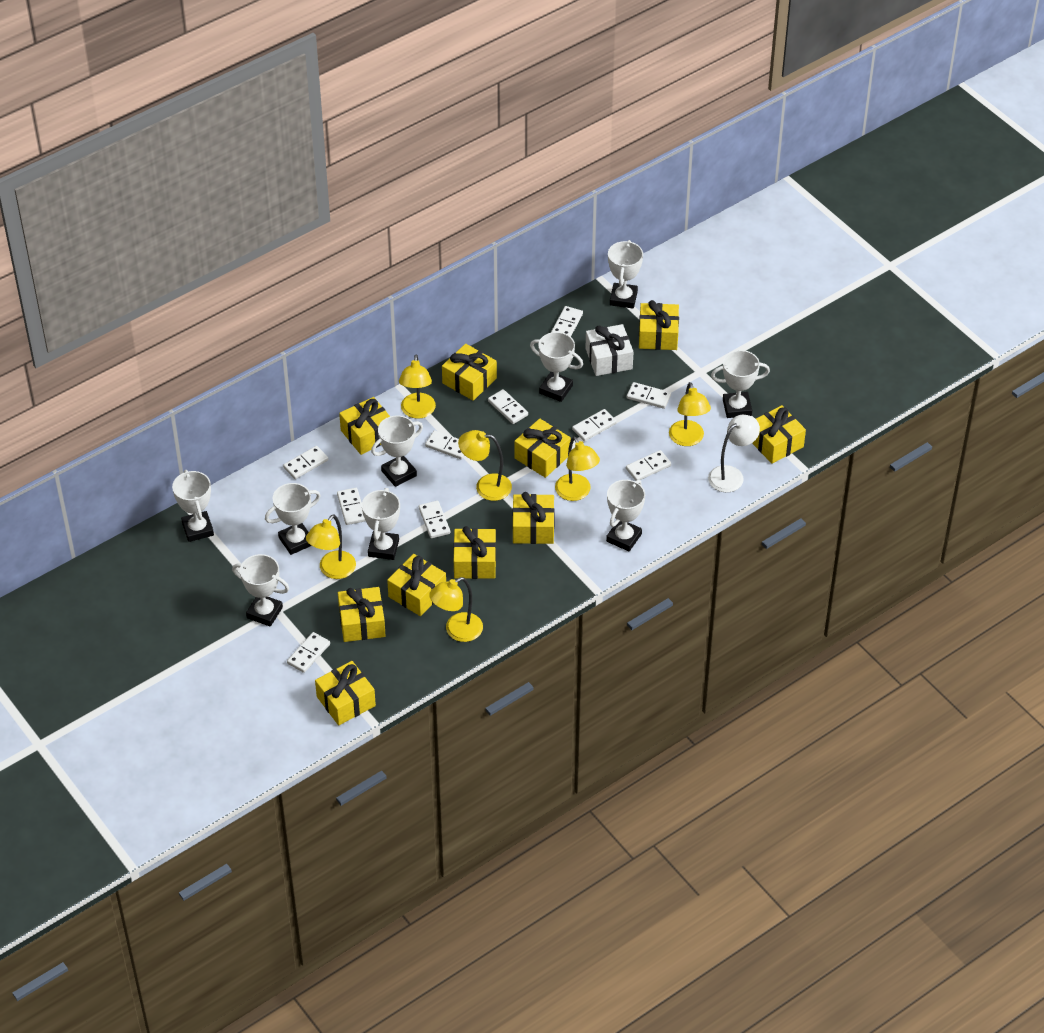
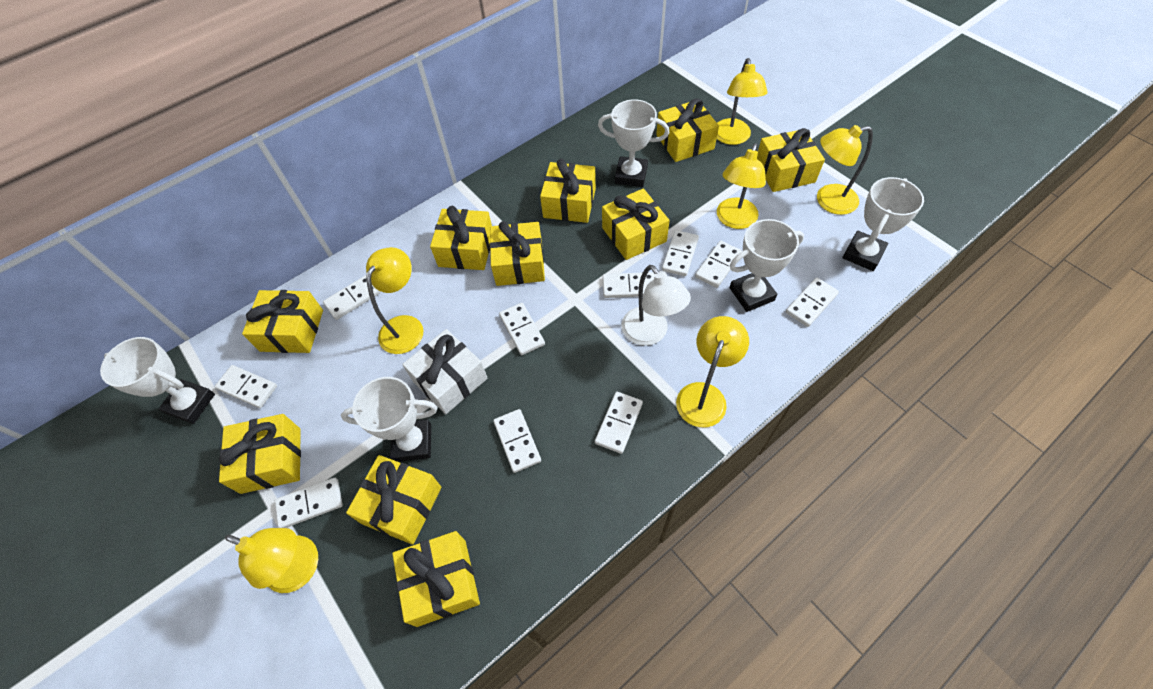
white trophy: 9 -> 5

